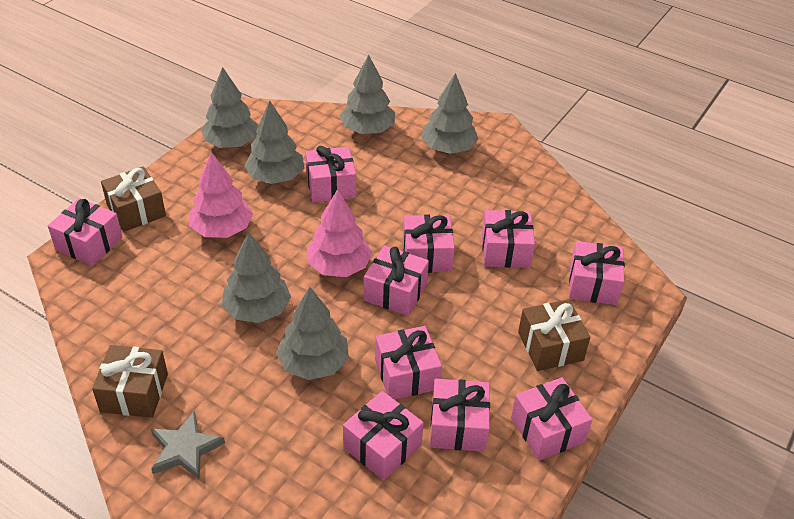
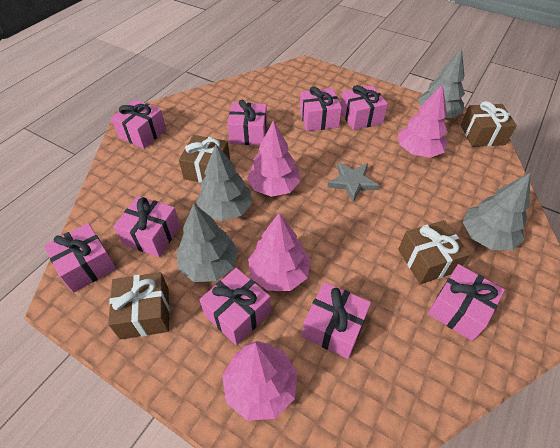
brown gift: 3 -> 4
grey tree: 6 -> 4
pink gift: 10 -> 9
pink tree: 2 -> 4

